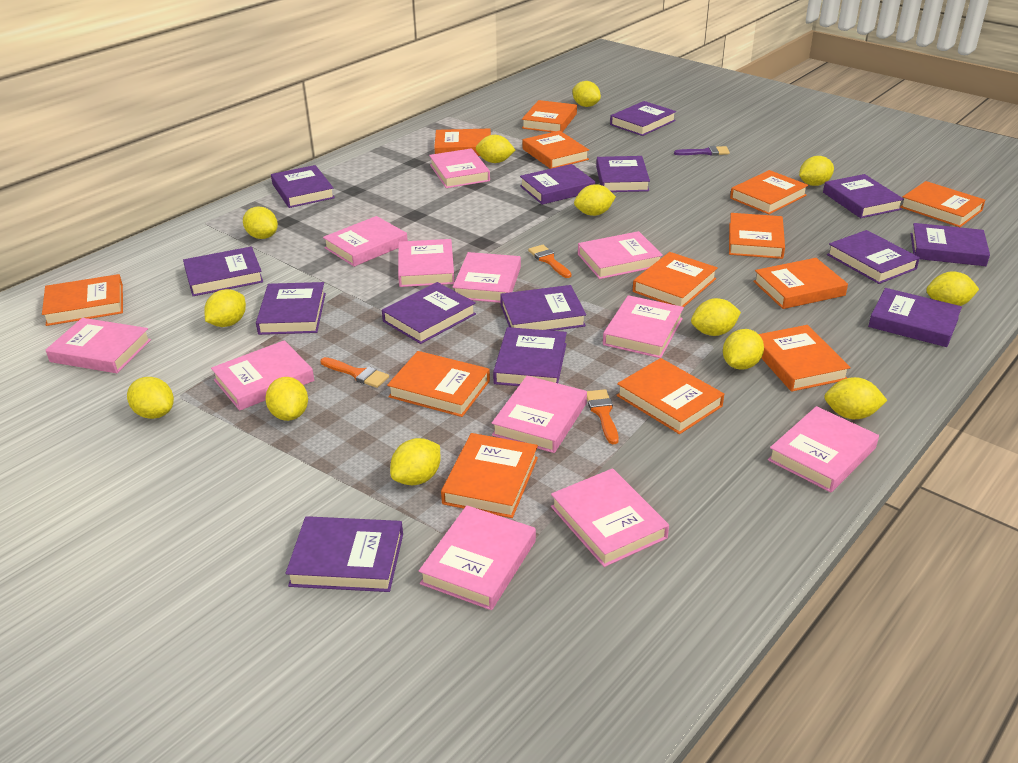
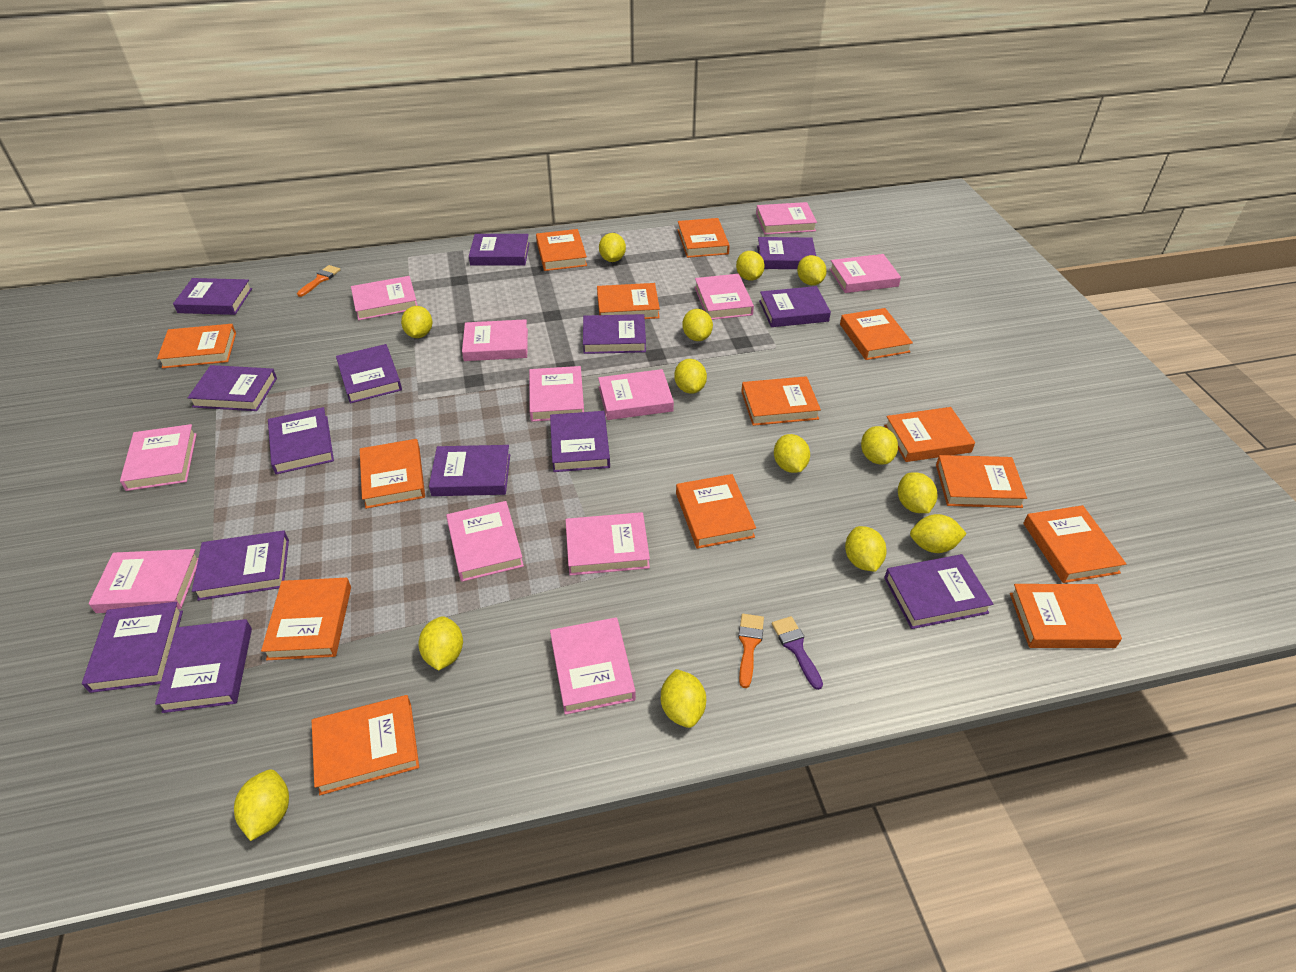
orange book: 13 -> 14
orange brush: 3 -> 2
yellow lemon: 13 -> 14

